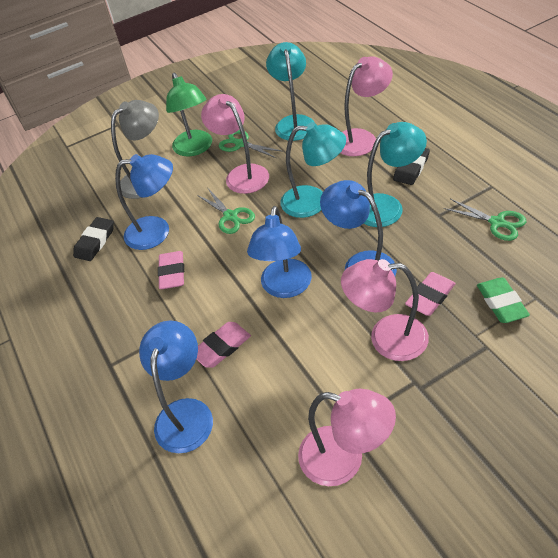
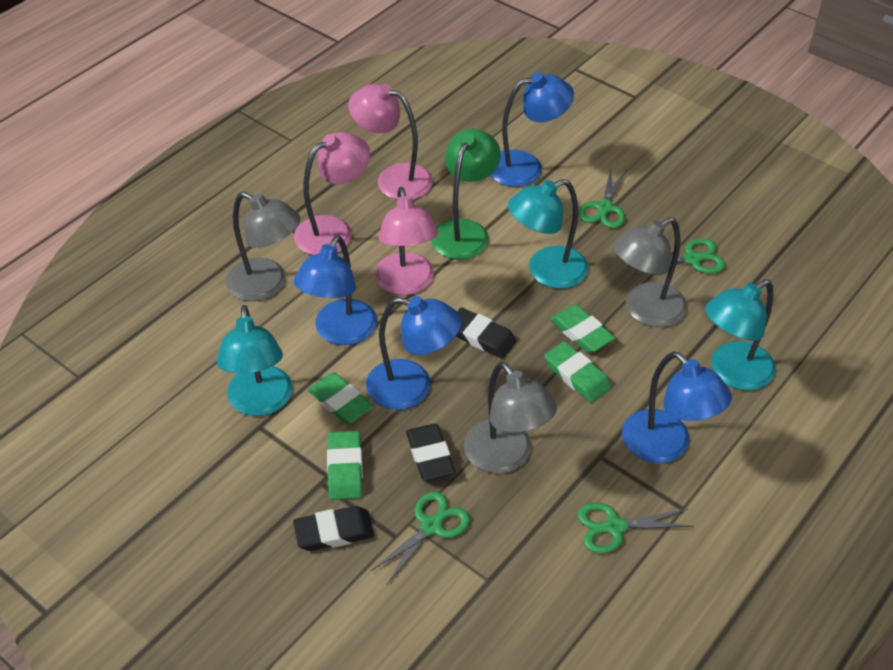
black eraser: 2 -> 3
green eraser: 1 -> 4
green scissors: 3 -> 4
grey lamp: 1 -> 3
pink eraser: 3 -> 0
pink lamp: 4 -> 3

